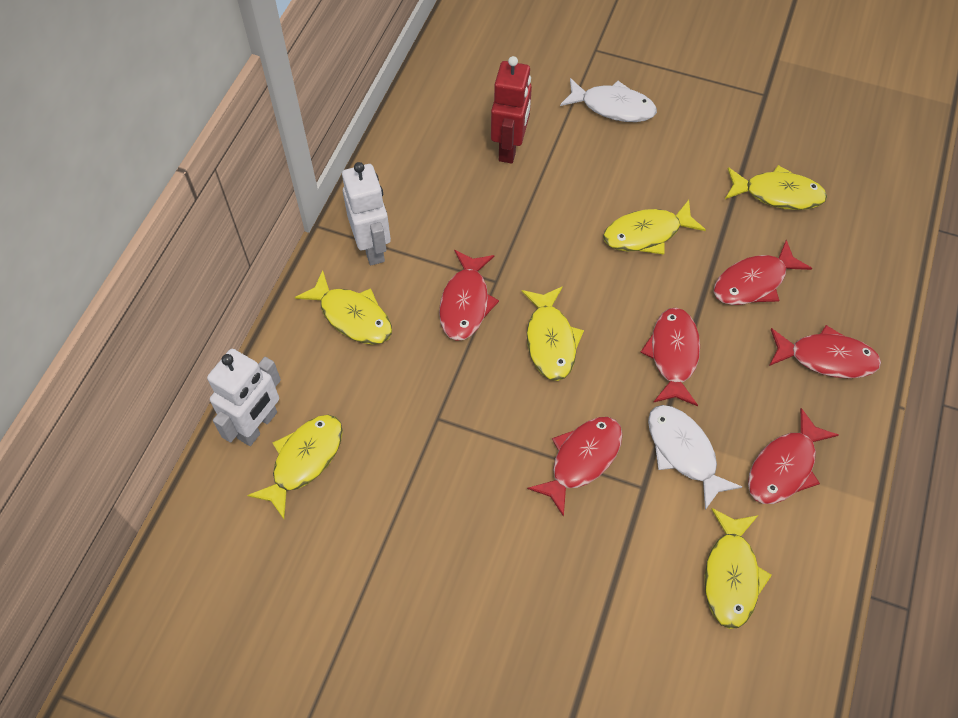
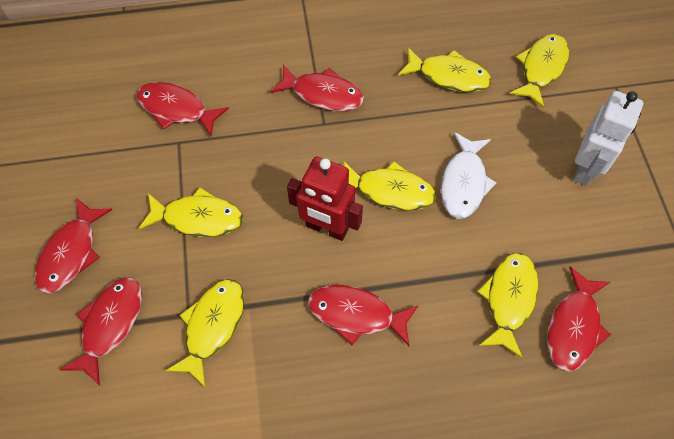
white fish: 2 -> 1
white robot: 2 -> 1

